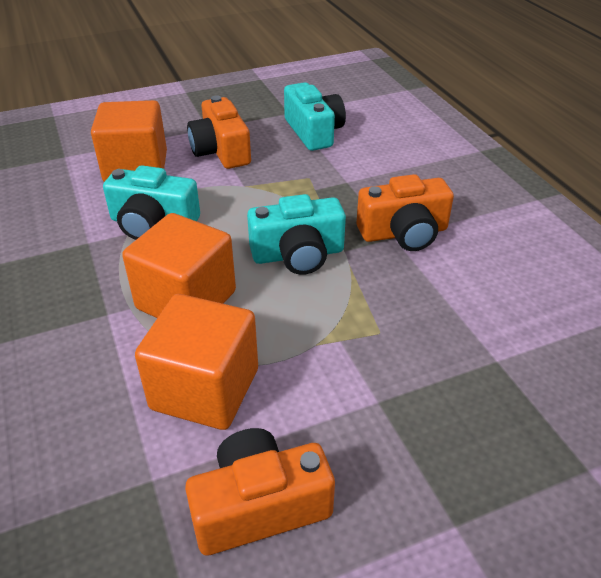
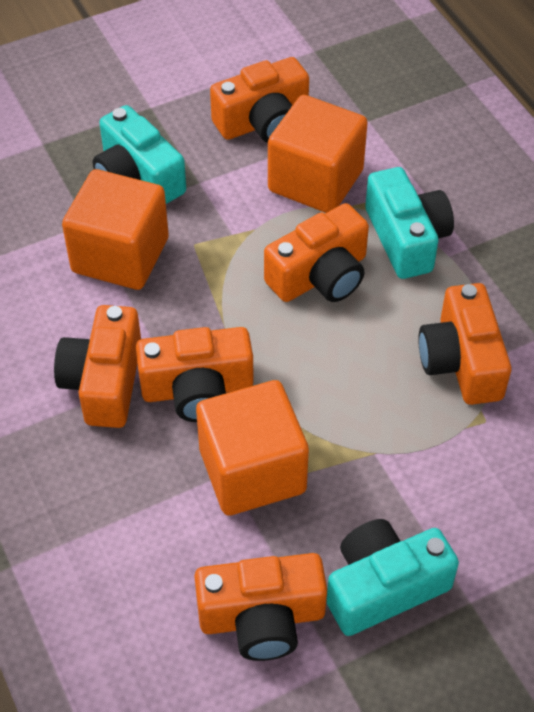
orange camera: 3 -> 6

